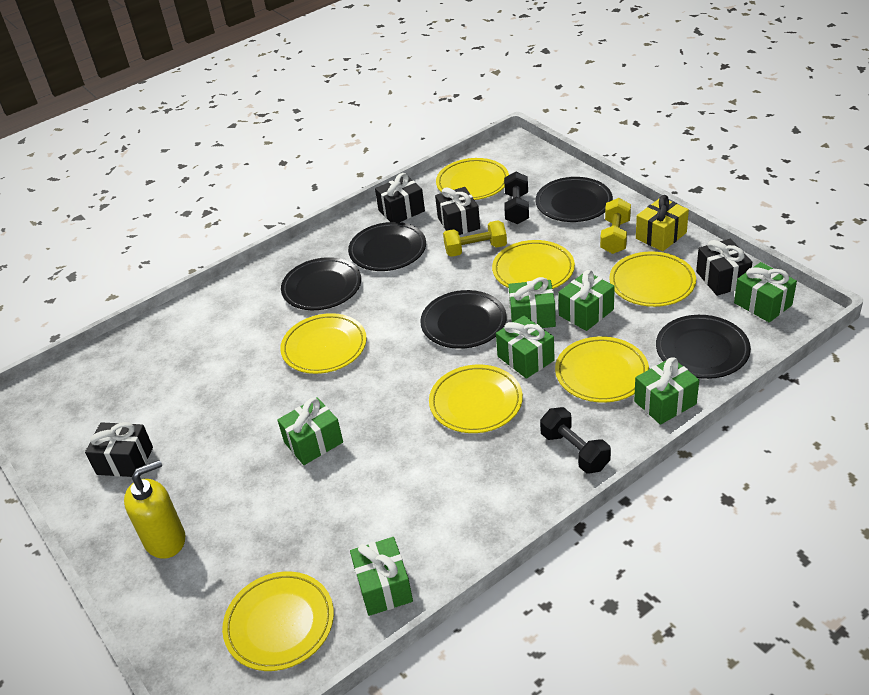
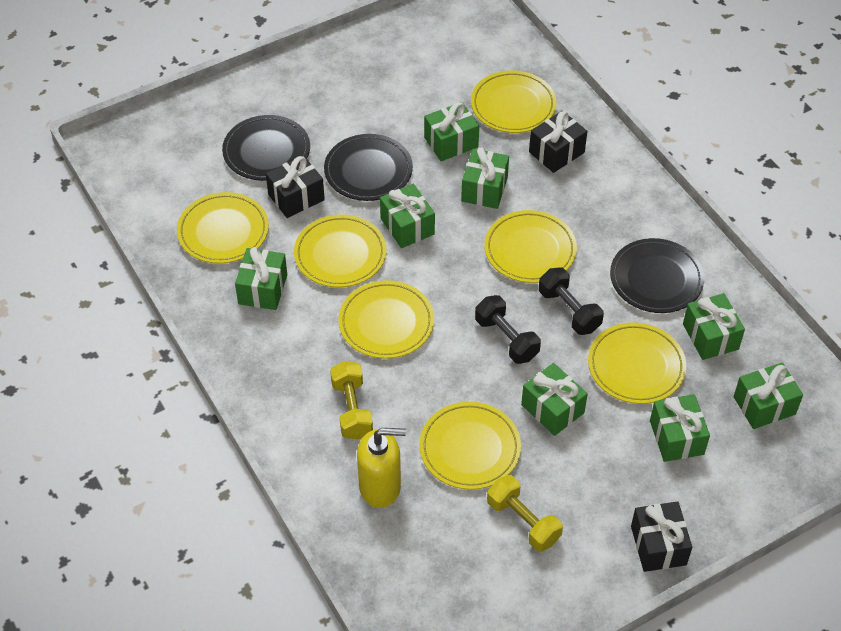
black gift: 4 -> 3
black plate: 5 -> 3
green gift: 7 -> 8
yellow gift: 1 -> 0

